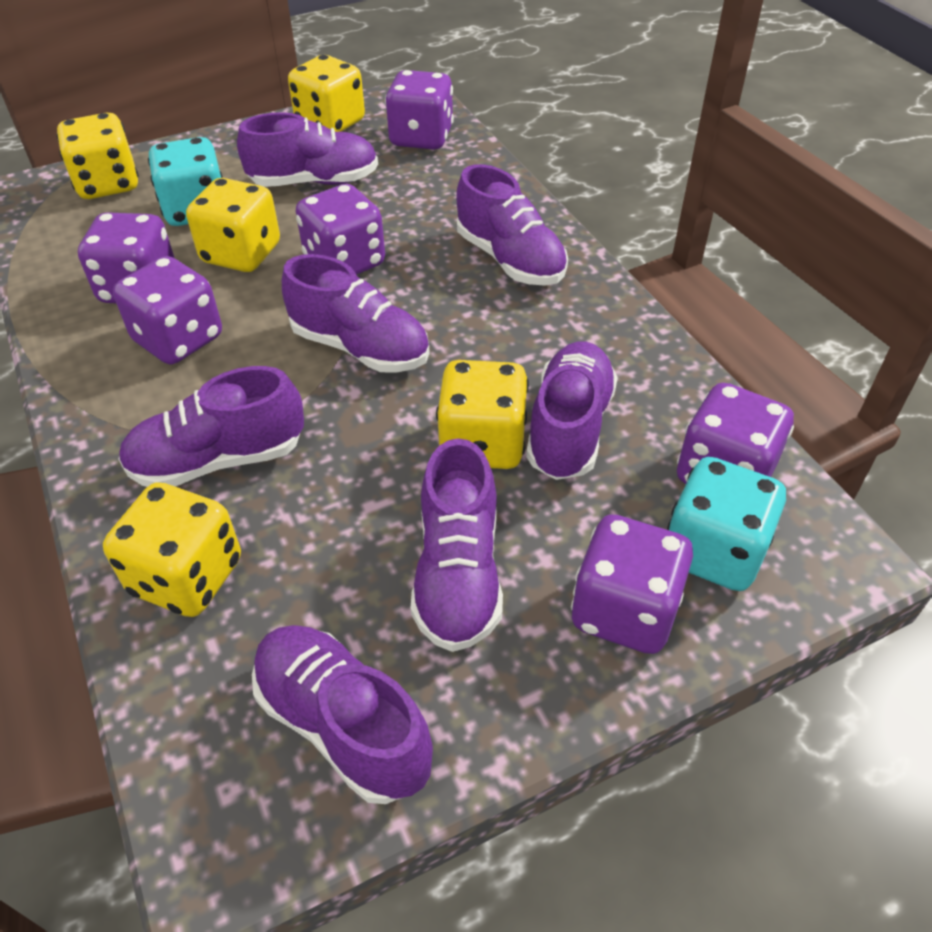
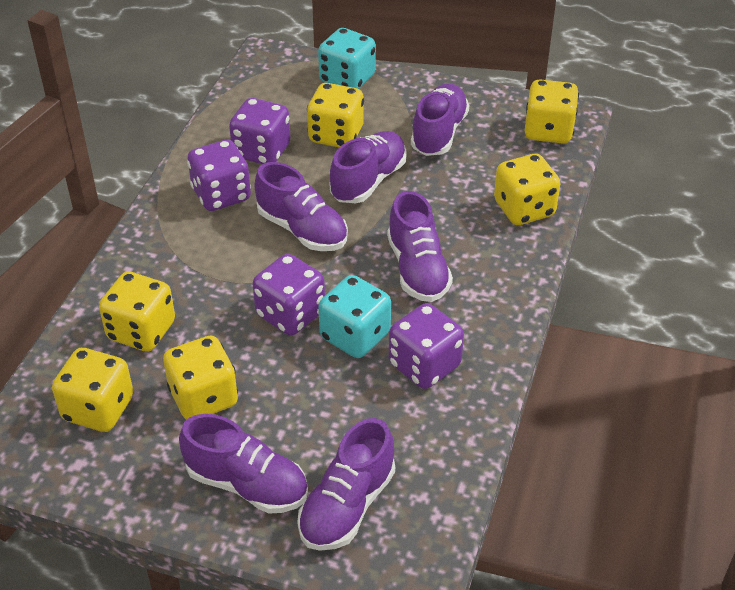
purple dice: 6 -> 4
purple shoe: 7 -> 6
yellow dice: 5 -> 6

